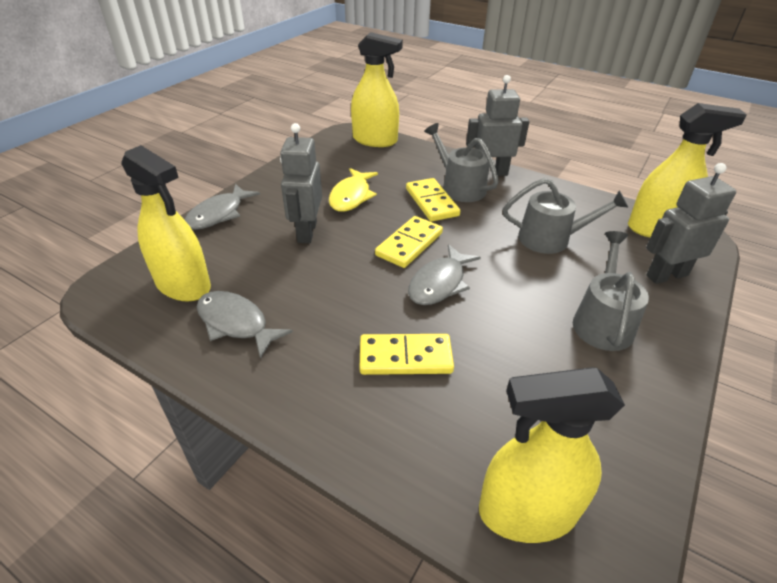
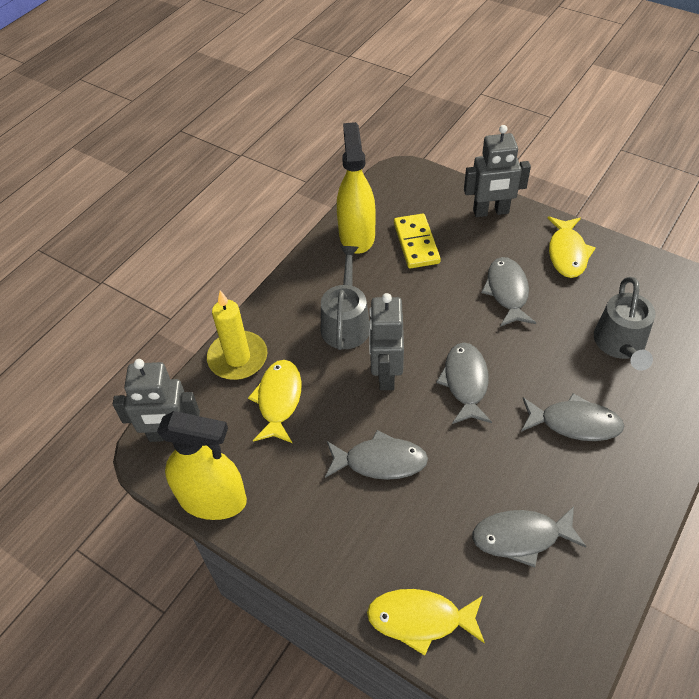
grey fish: 3 -> 5
grey watering can: 3 -> 2
yellow candle: 0 -> 1
yellow domino: 3 -> 1
yellow fish: 1 -> 3
yellow spray bottle: 4 -> 2

